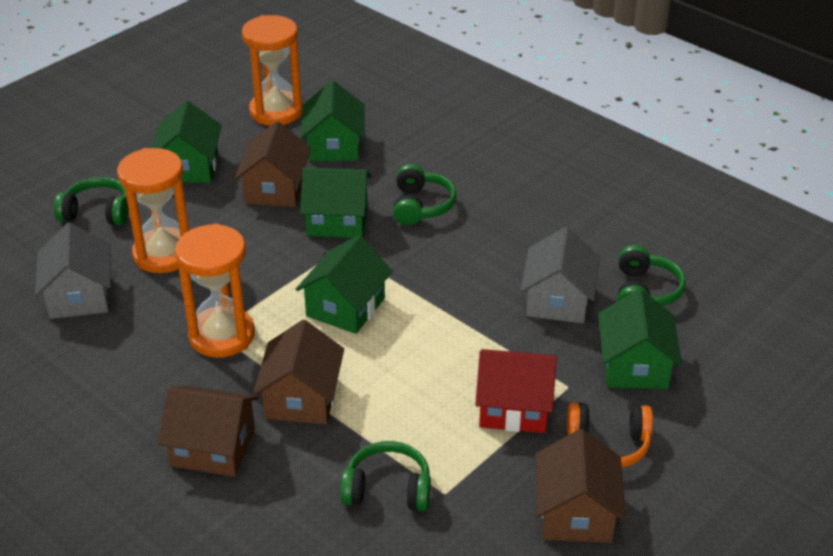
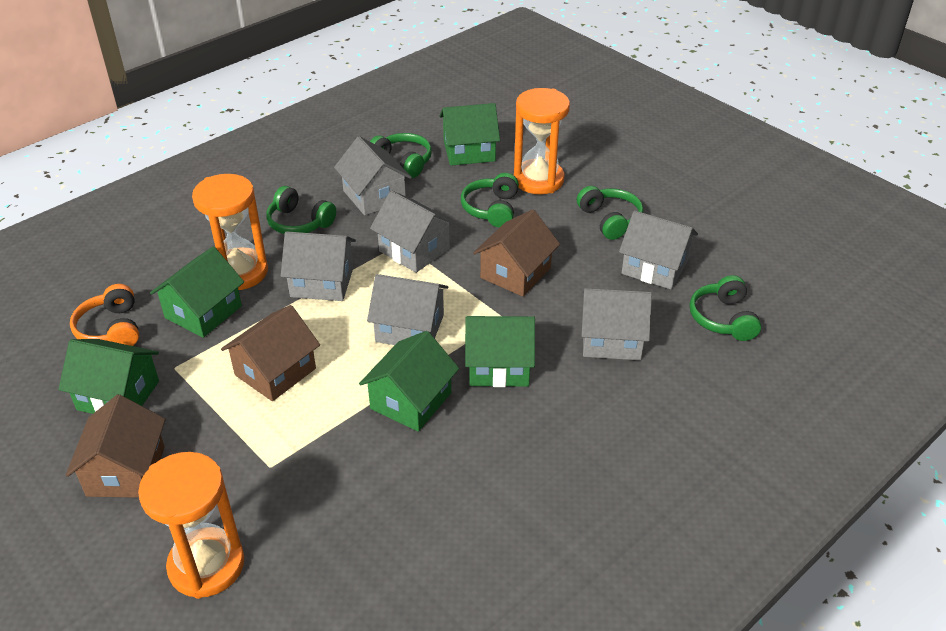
brown house: 4 -> 3
green headphones: 4 -> 5
grey house: 2 -> 6
red house: 1 -> 0

